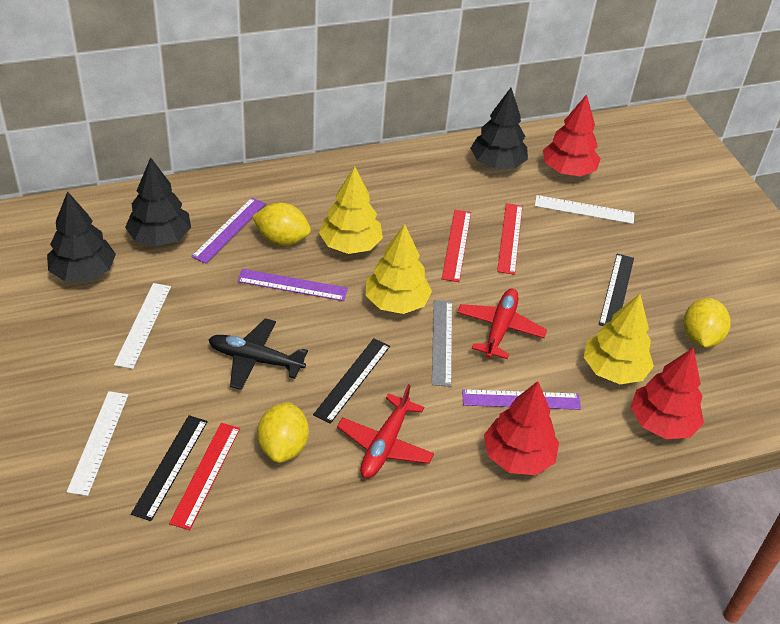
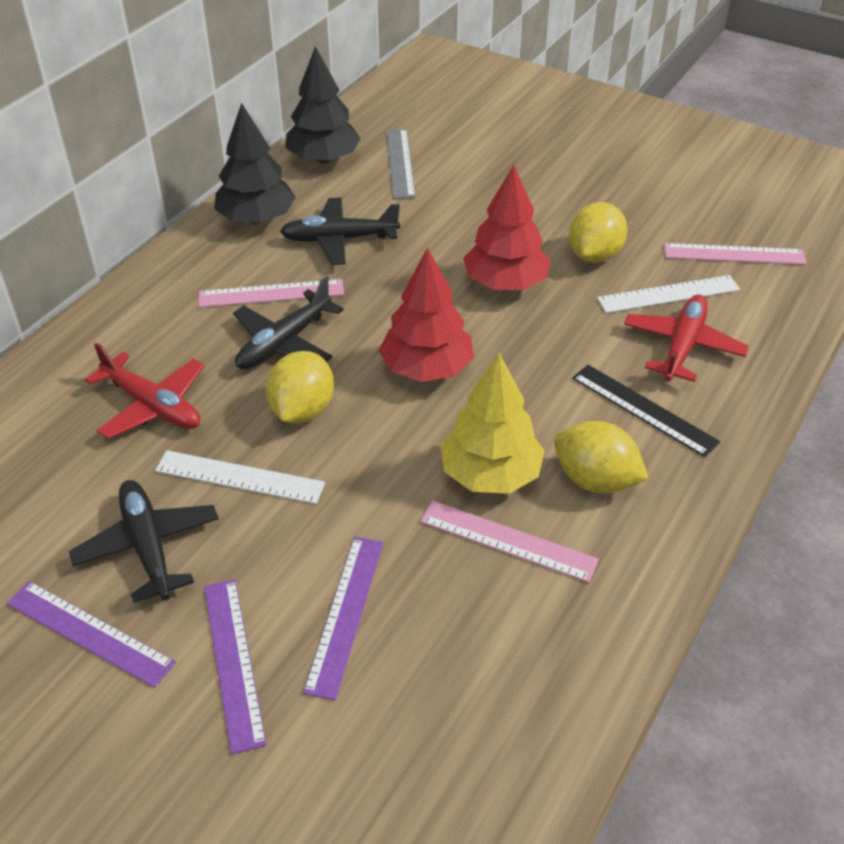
black plane: 1 -> 3
black ruler: 3 -> 1
black tree: 3 -> 2
pink ruler: 0 -> 3
red ruler: 3 -> 0
red tree: 3 -> 2
white ruler: 3 -> 2
yellow tree: 3 -> 1

